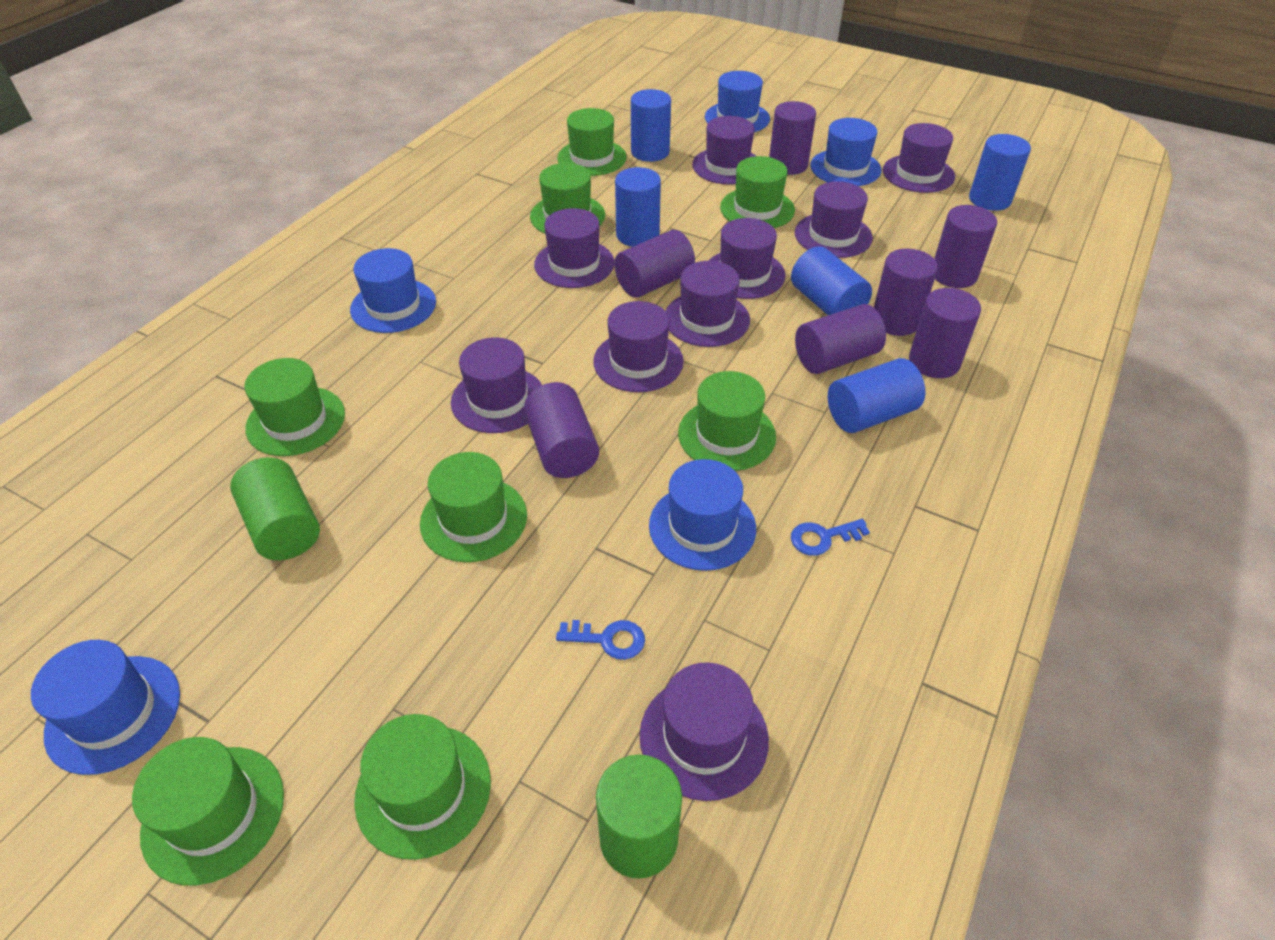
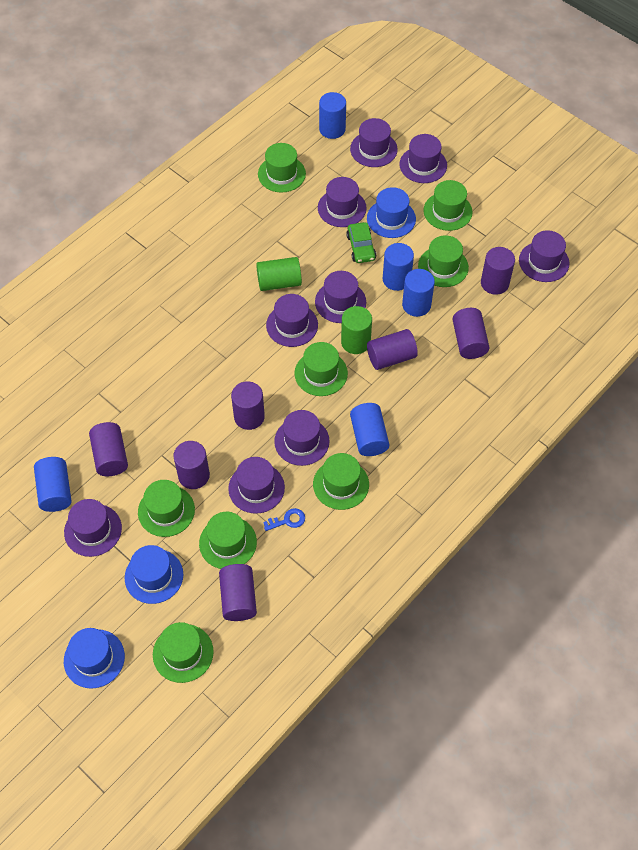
blue hat: 5 -> 3
blue key: 2 -> 1
green car: 0 -> 1

